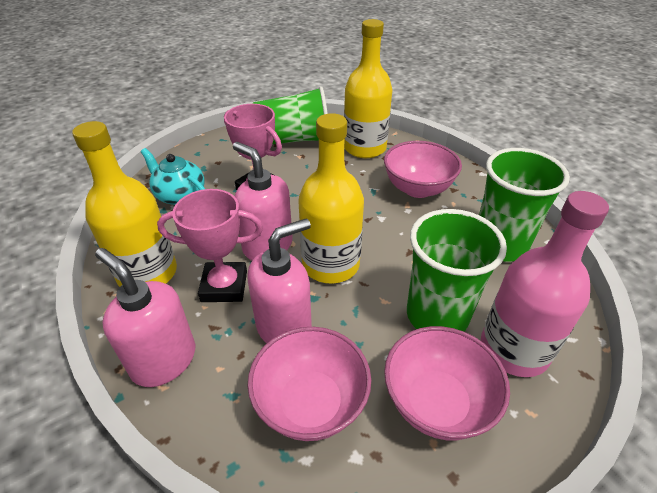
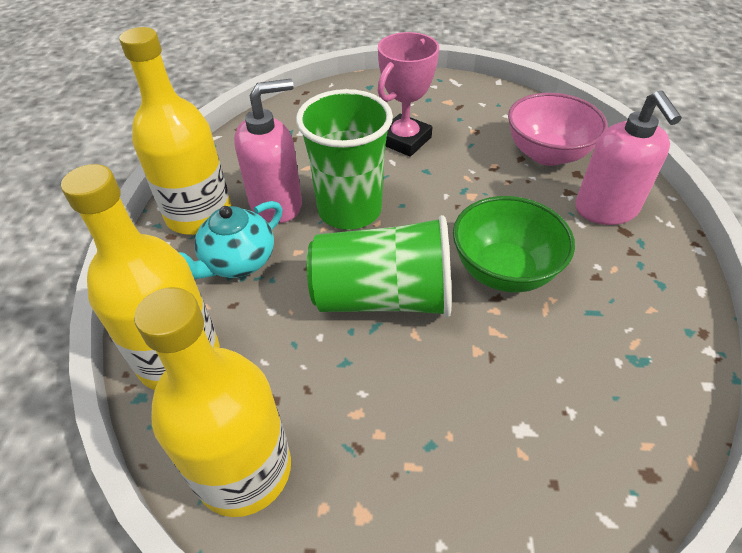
green bowl: 0 -> 1
green cup: 3 -> 2
pink bottle: 1 -> 0
pink bowl: 3 -> 1
pink soap dispenser: 3 -> 2
pink trophy: 2 -> 1

